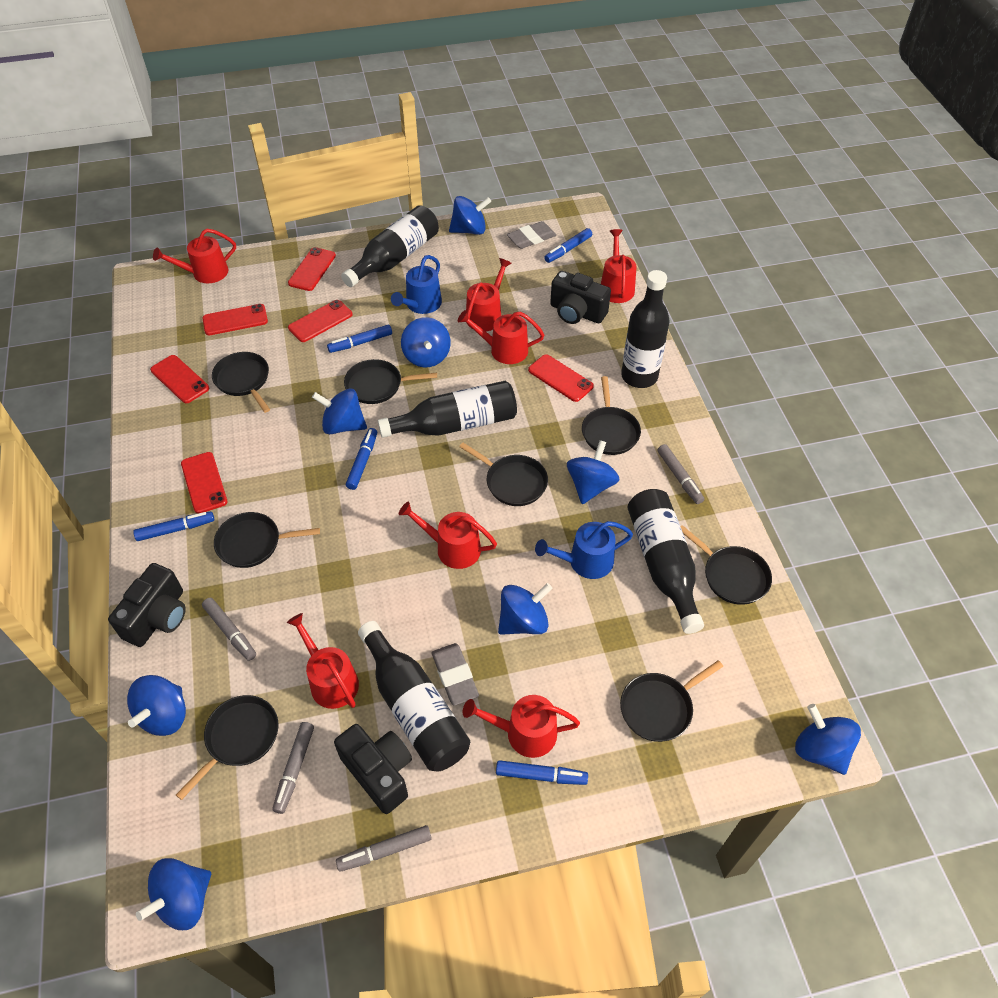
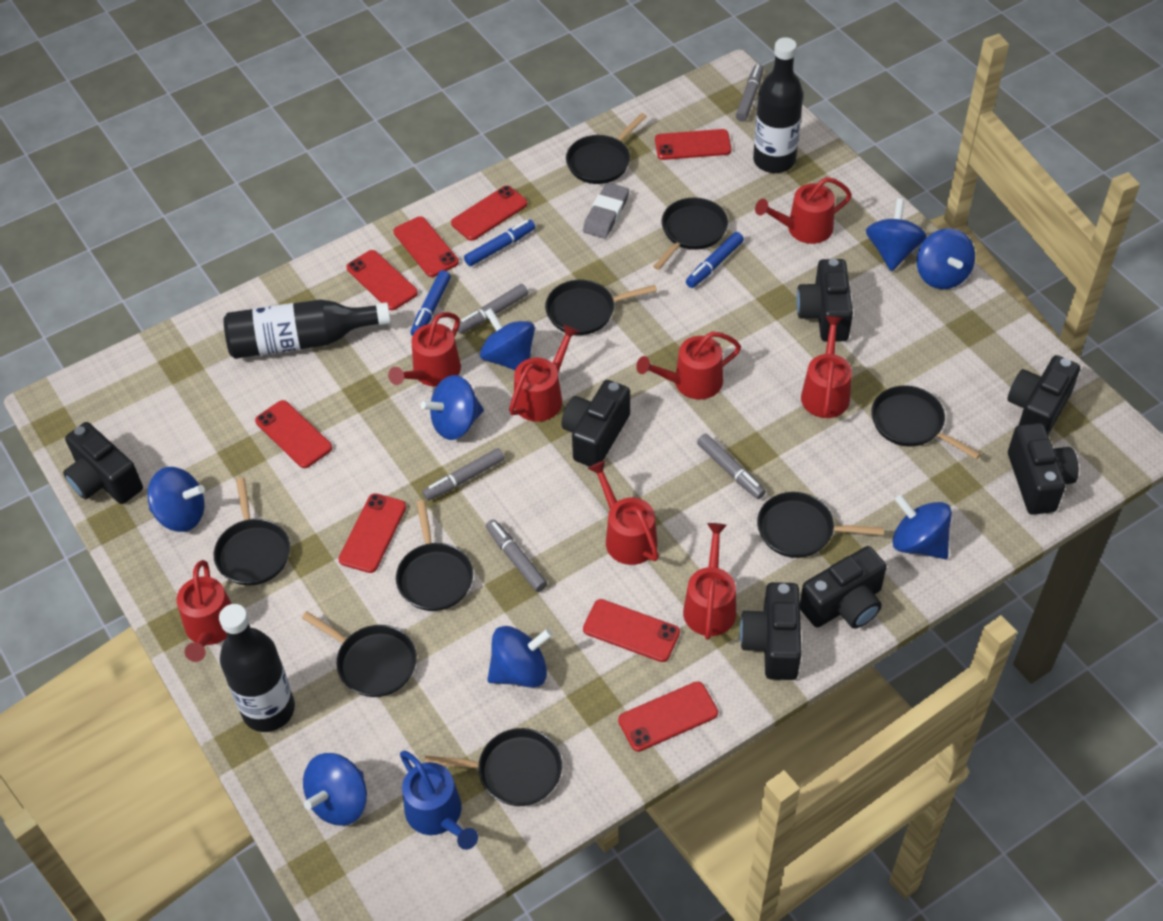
black bottle: 5 -> 3
black camera: 3 -> 7
black pan: 8 -> 9
blue marker: 5 -> 3
blue watering can: 2 -> 1
grey eraser: 2 -> 1
grey marker: 4 -> 5
red phone: 6 -> 8
red watering can: 7 -> 8

